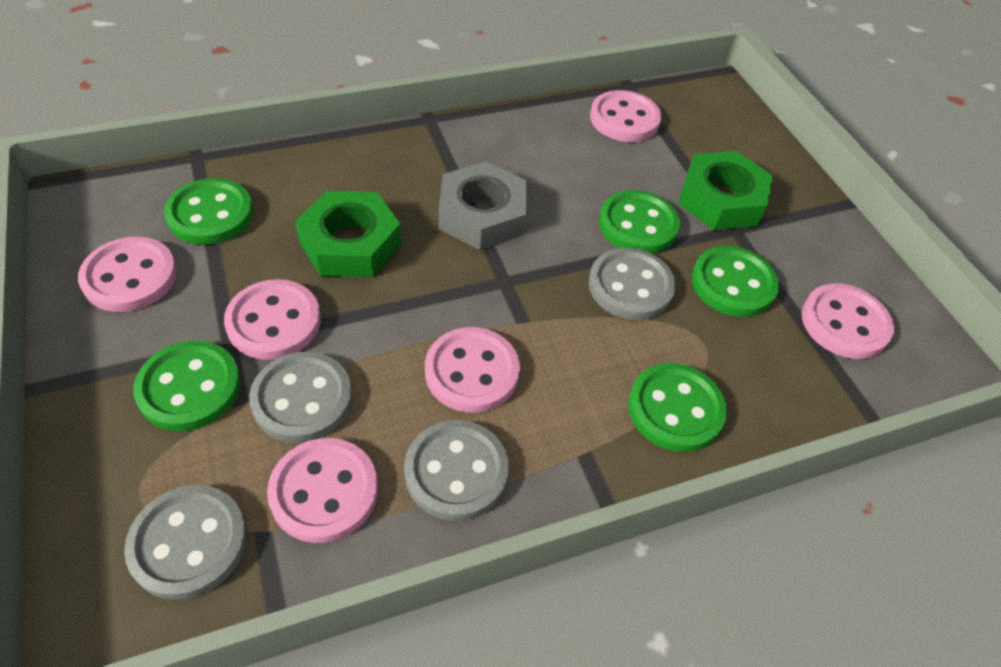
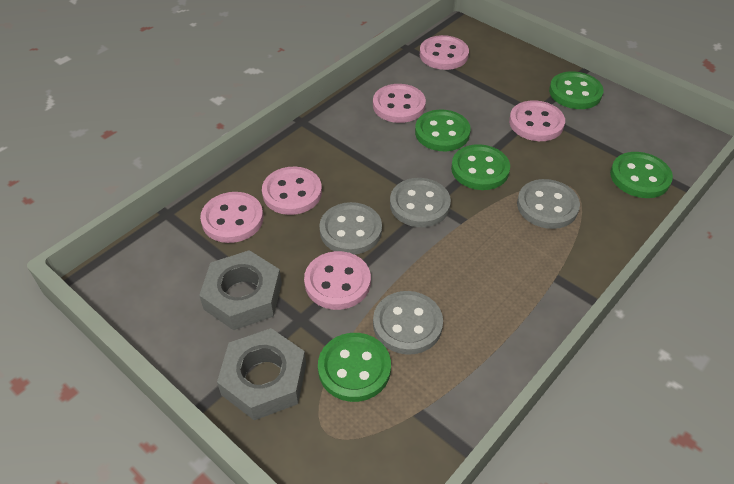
green nut: 2 -> 0
grey nut: 1 -> 2

